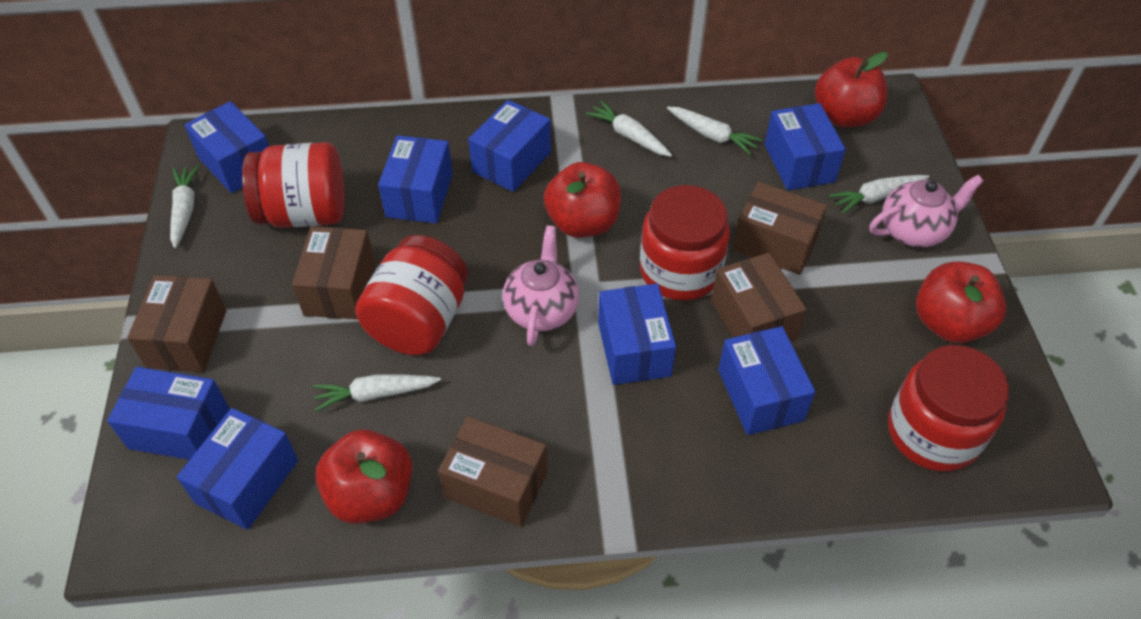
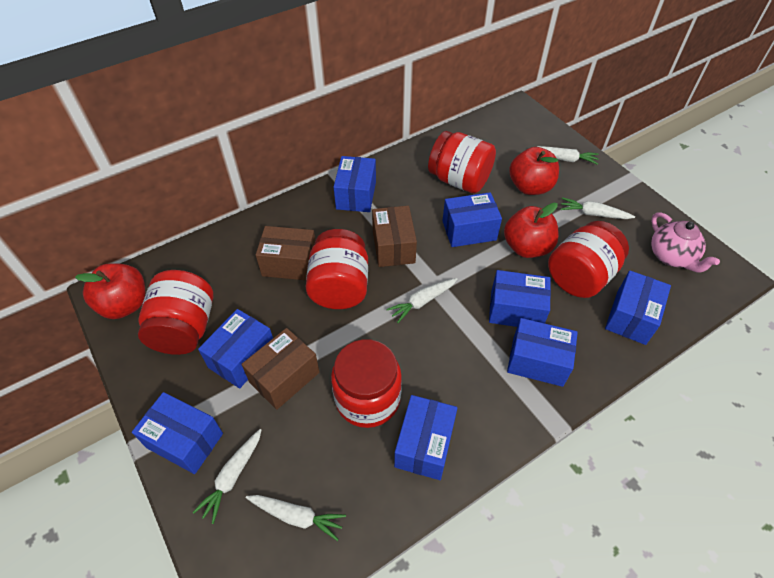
brown box: 5 -> 3
pink teapot: 2 -> 1
red apple: 4 -> 3
red jar: 4 -> 5

